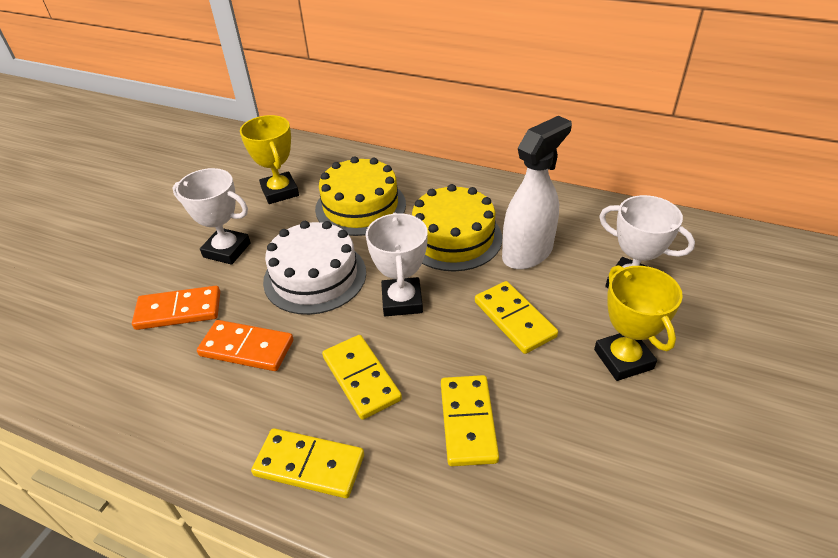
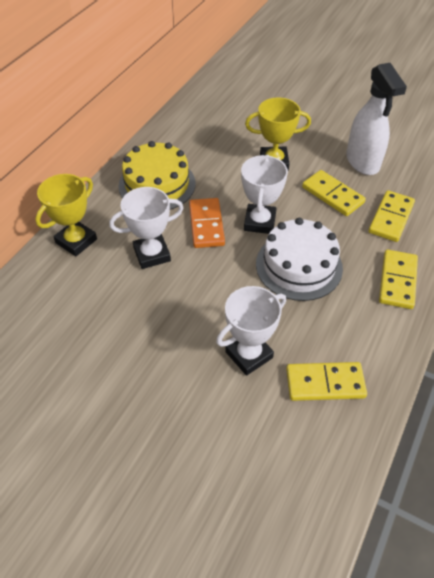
orange domino: 2 -> 1
yellow cake: 2 -> 1

